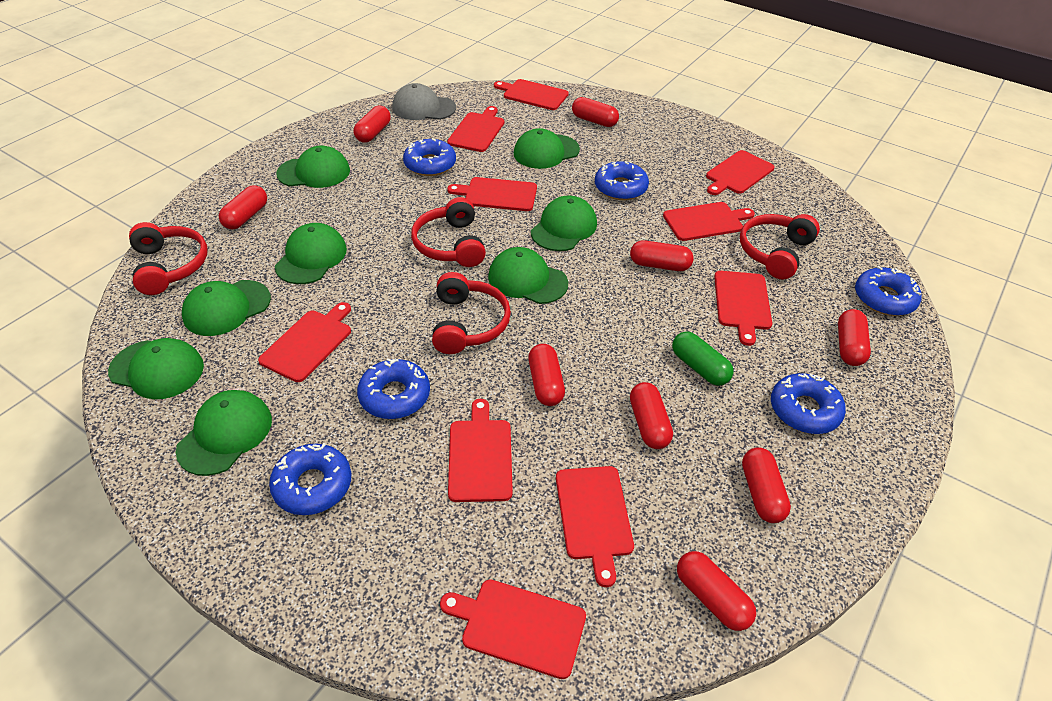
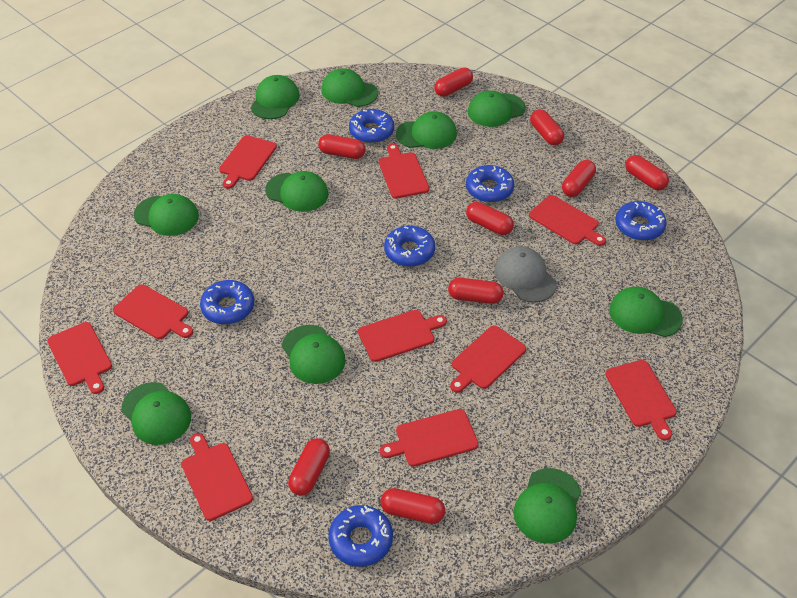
green cap: 8 -> 10
green capsule: 1 -> 0
red headphones: 4 -> 0

